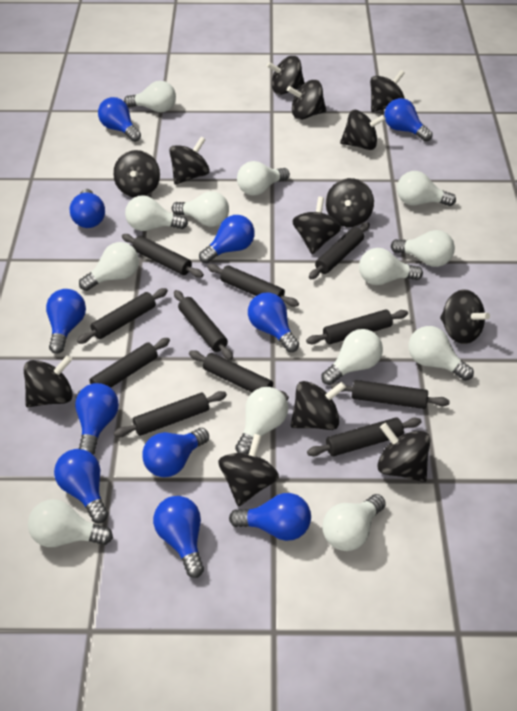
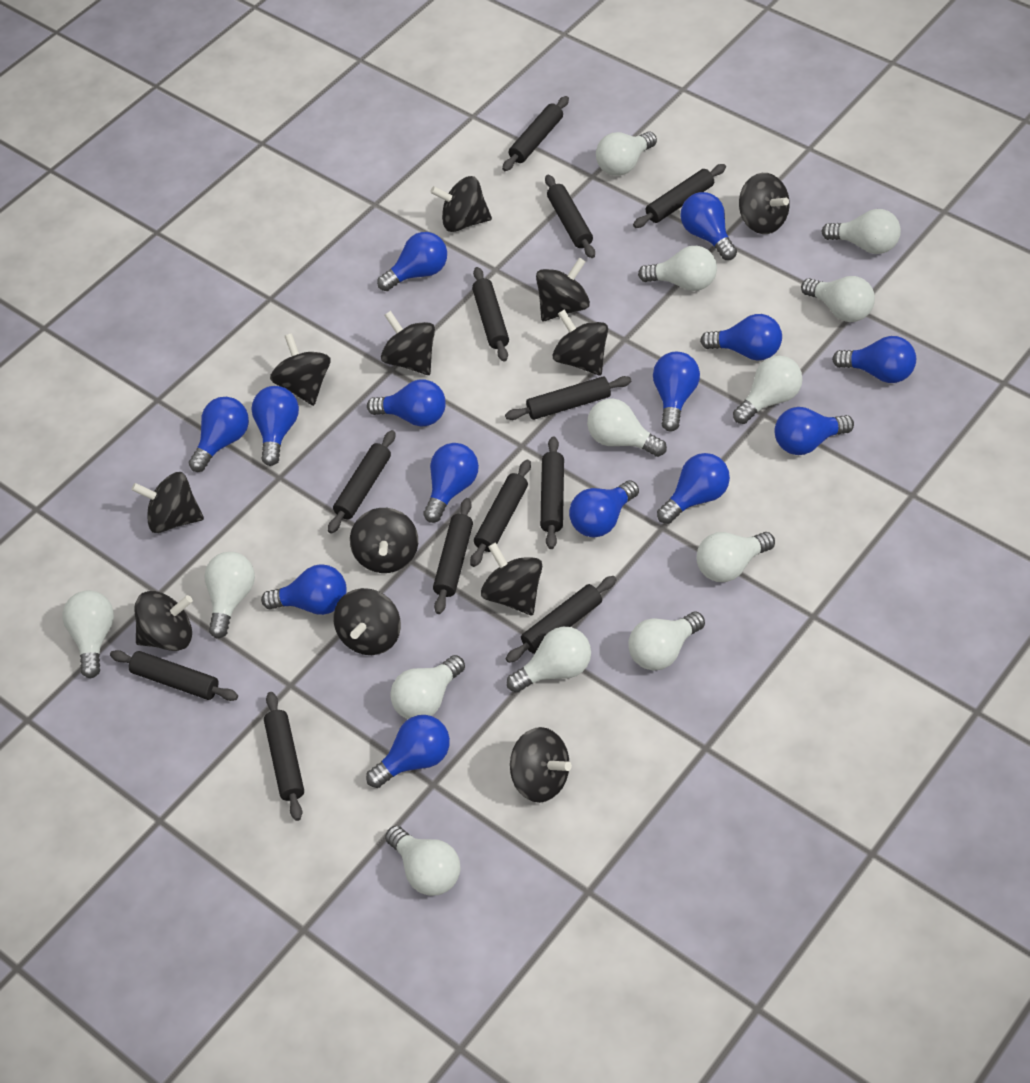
black rolling pin: 11 -> 12
black spinning top: 13 -> 12
blue light bulb: 11 -> 14

